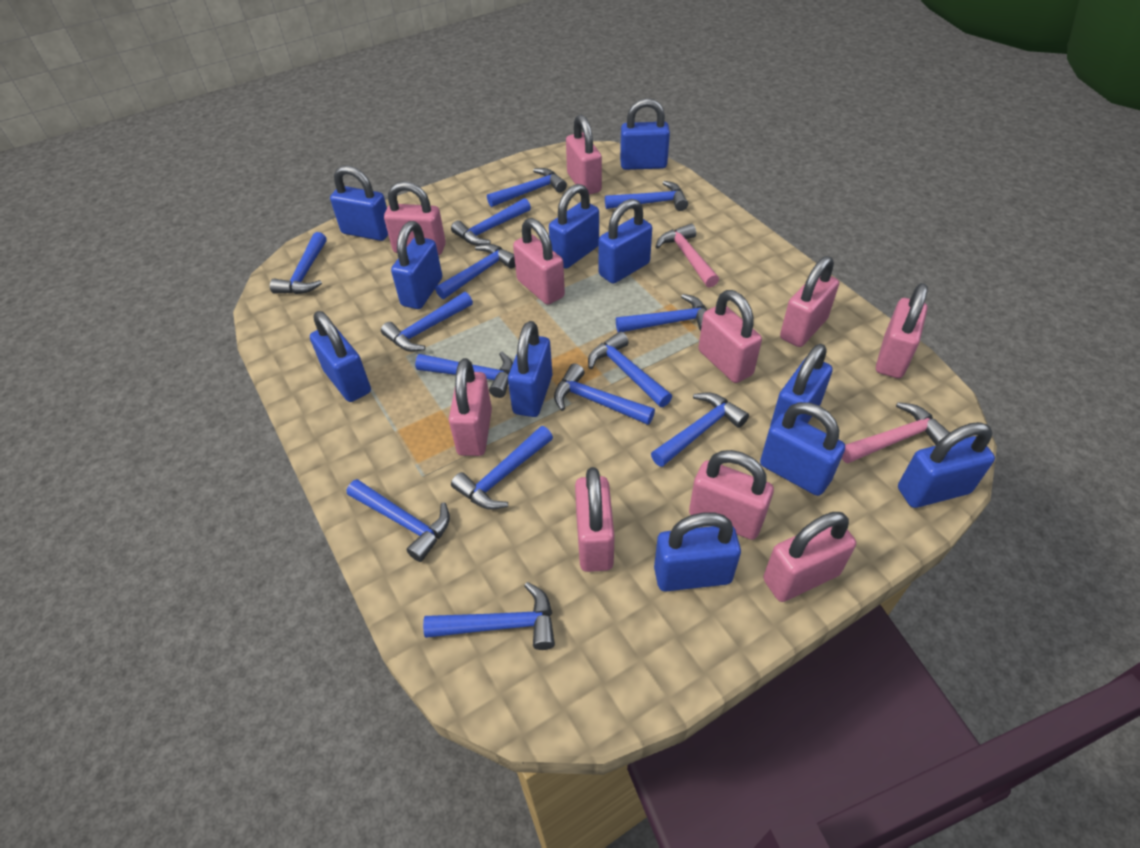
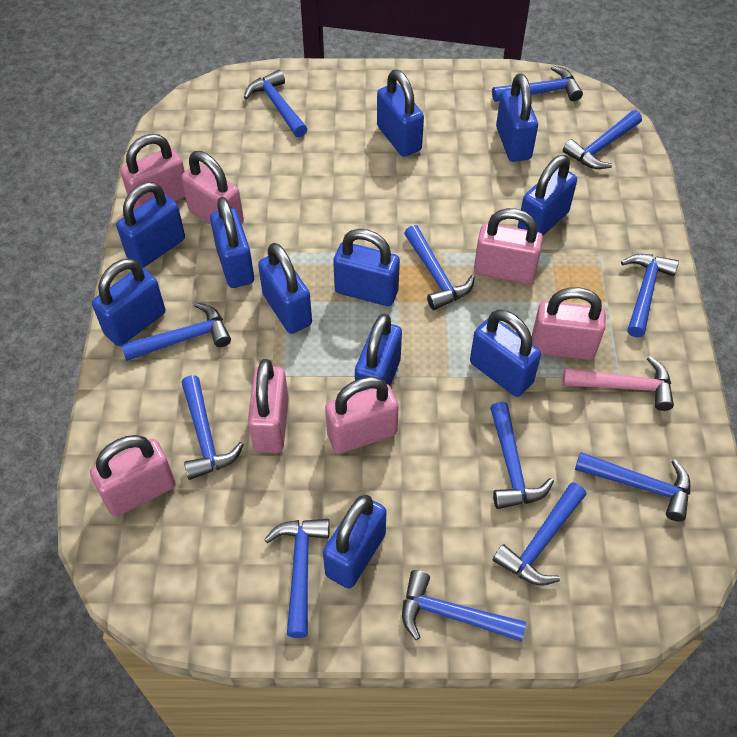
blue hammer: 14 -> 12
pink hammer: 2 -> 1
pink padlock: 10 -> 7

